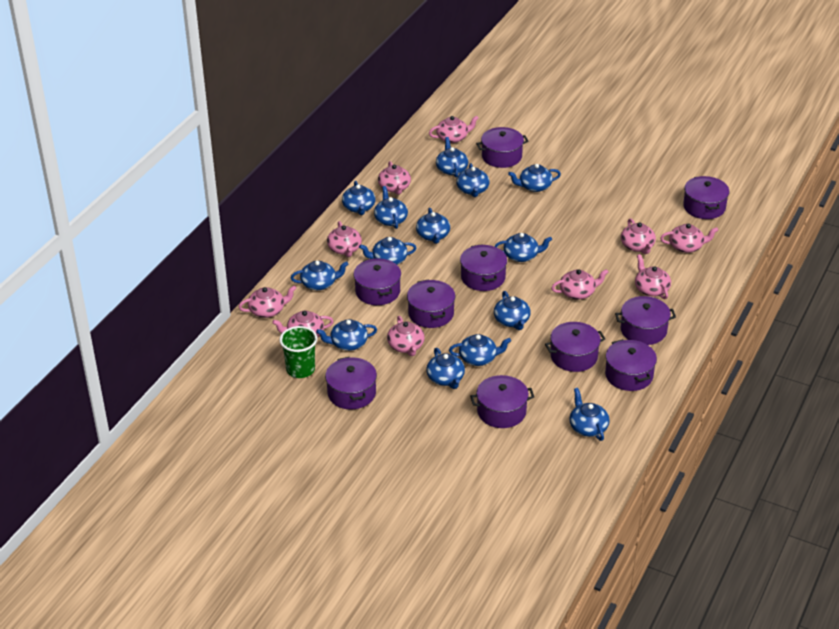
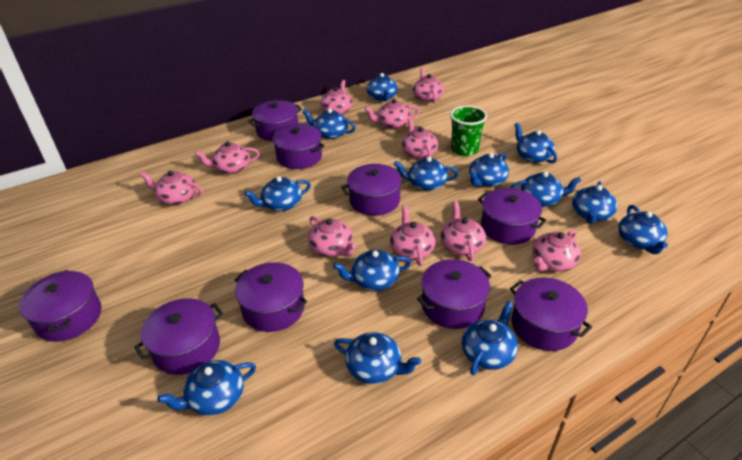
blue teapot: 14 -> 13
purple pot: 10 -> 9

